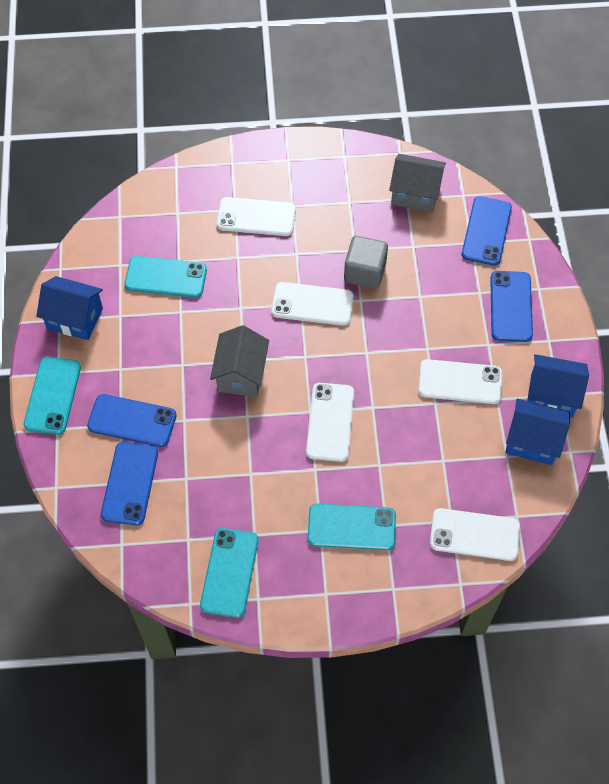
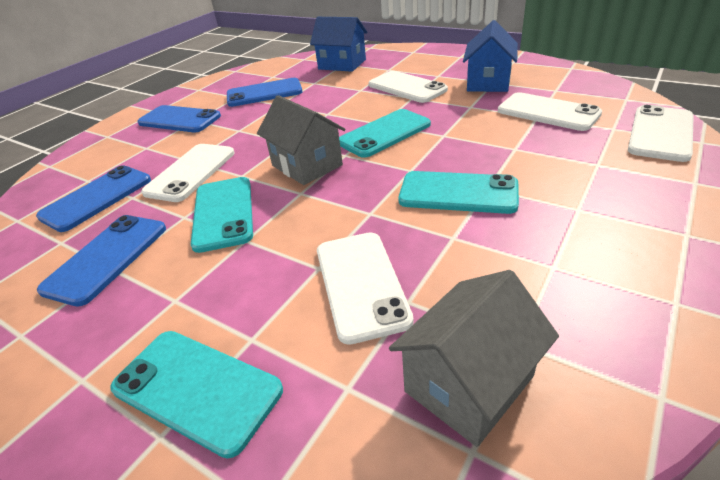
blue house: 3 -> 2
grey cube: 1 -> 0

